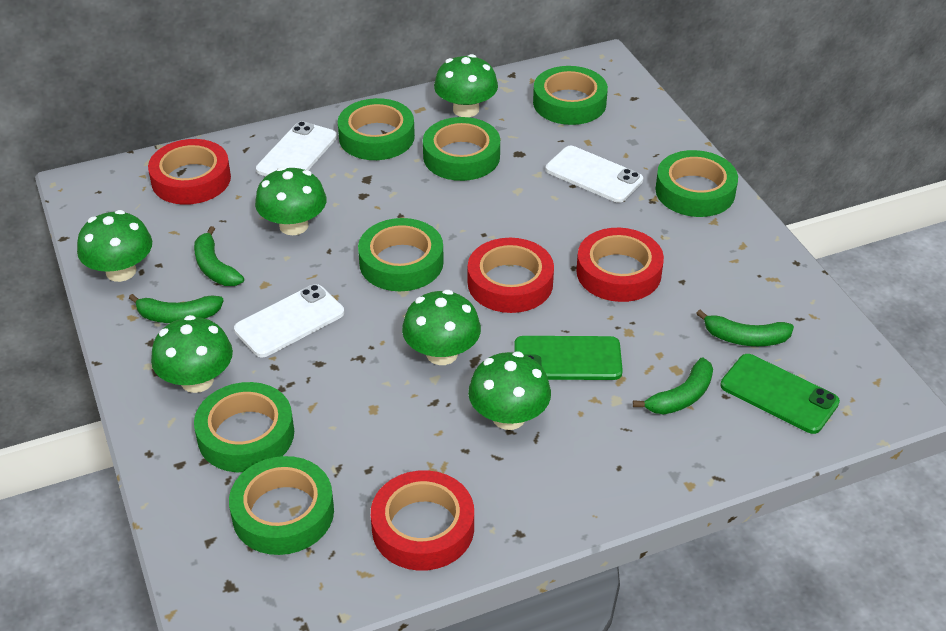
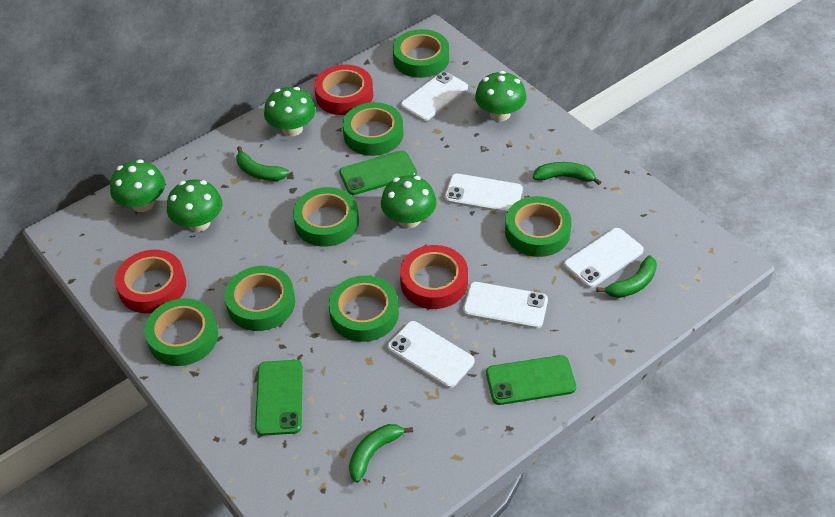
green mushroom: 6 -> 5
green phone: 2 -> 3
red tape: 4 -> 3
white phone: 3 -> 5

